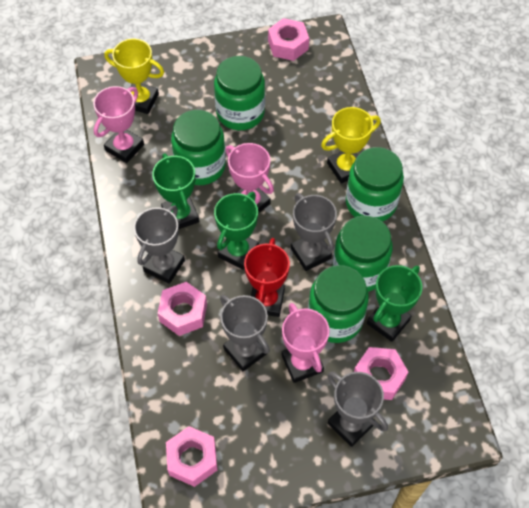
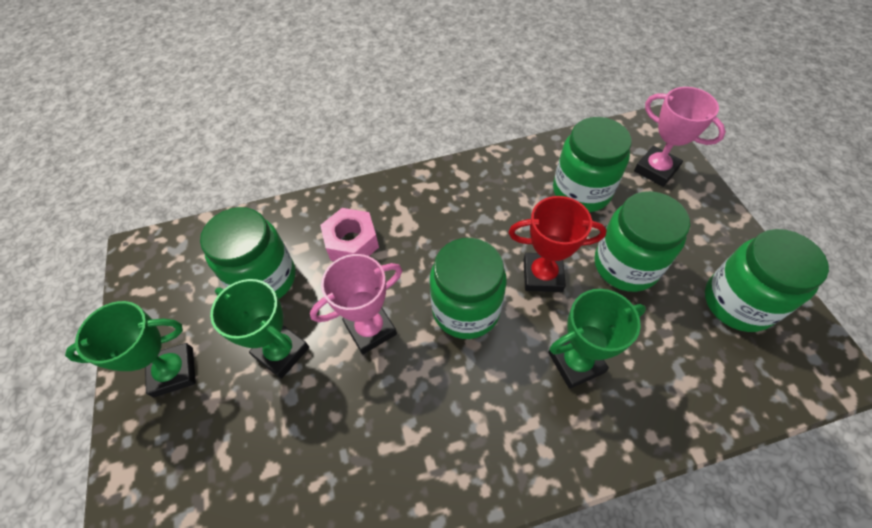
grey trophy: 4 -> 0
pink nut: 4 -> 1
pink trophy: 3 -> 2
yellow trophy: 2 -> 0

